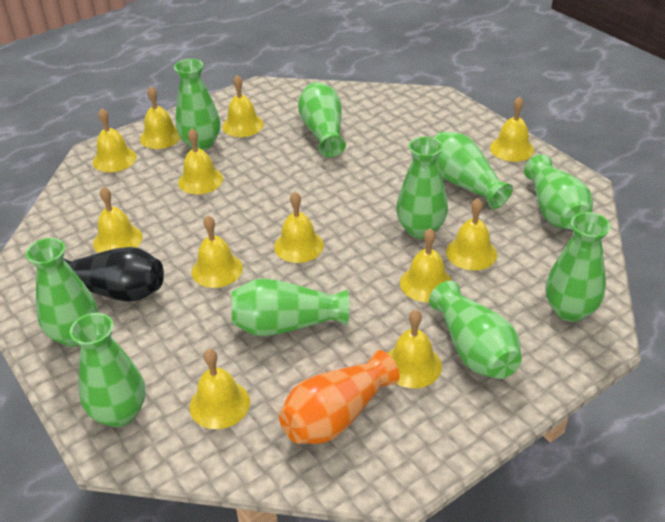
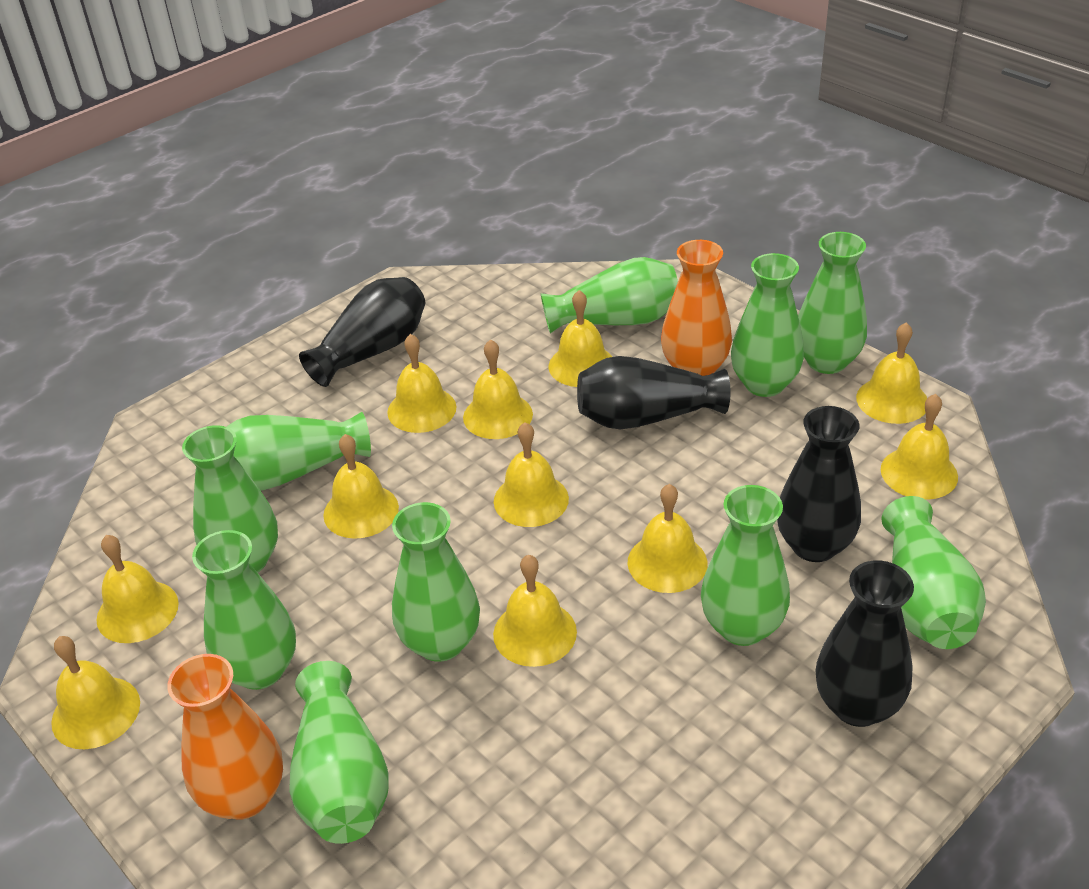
black vase: 1 -> 4
orange vase: 1 -> 2
yellow bell: 12 -> 11

